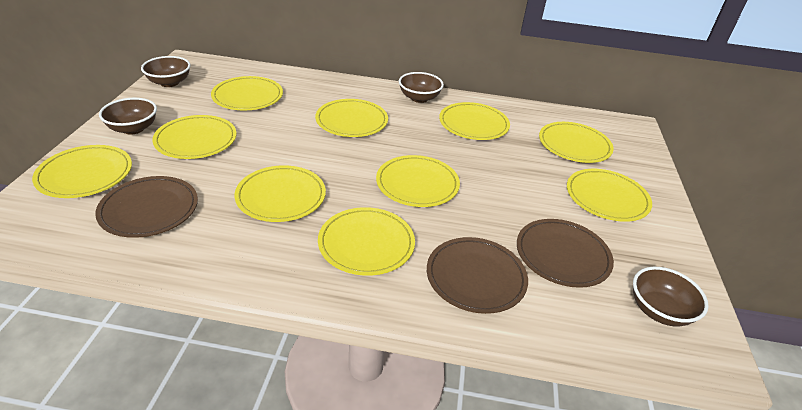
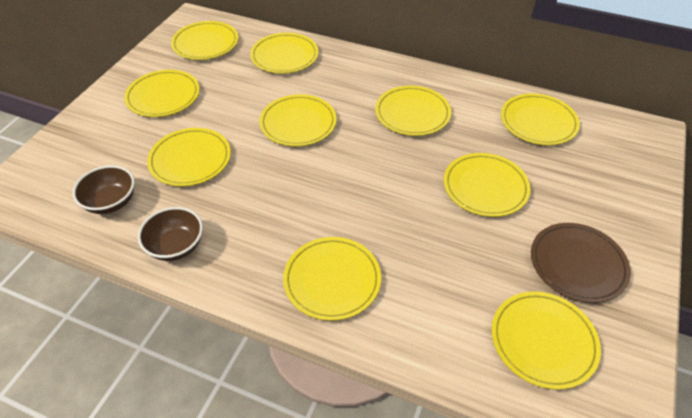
brown bowl: 4 -> 2
brown plate: 3 -> 1

